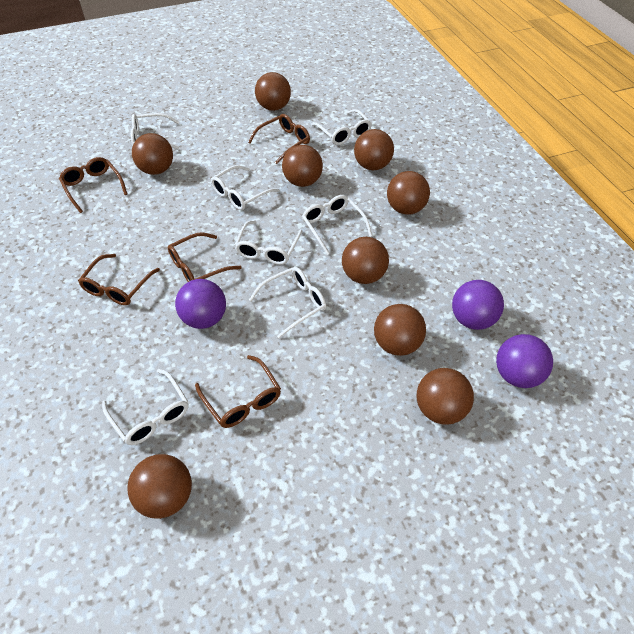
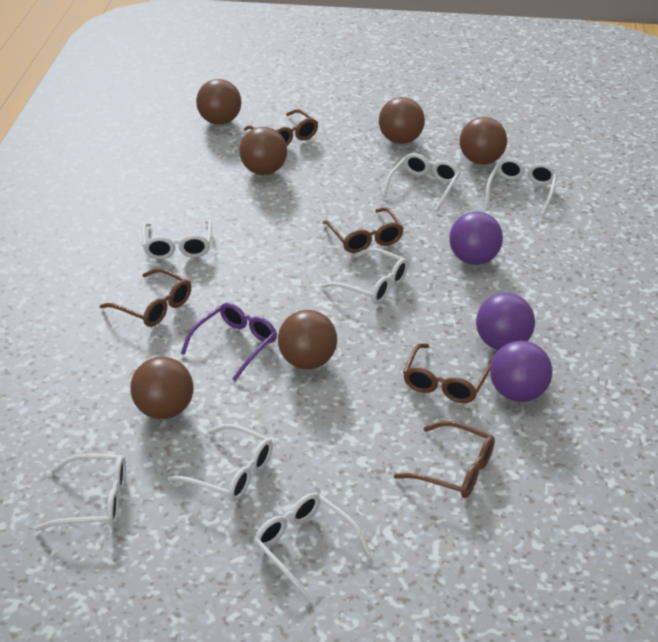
brown ball: 9 -> 6
purple glasses: 0 -> 1

